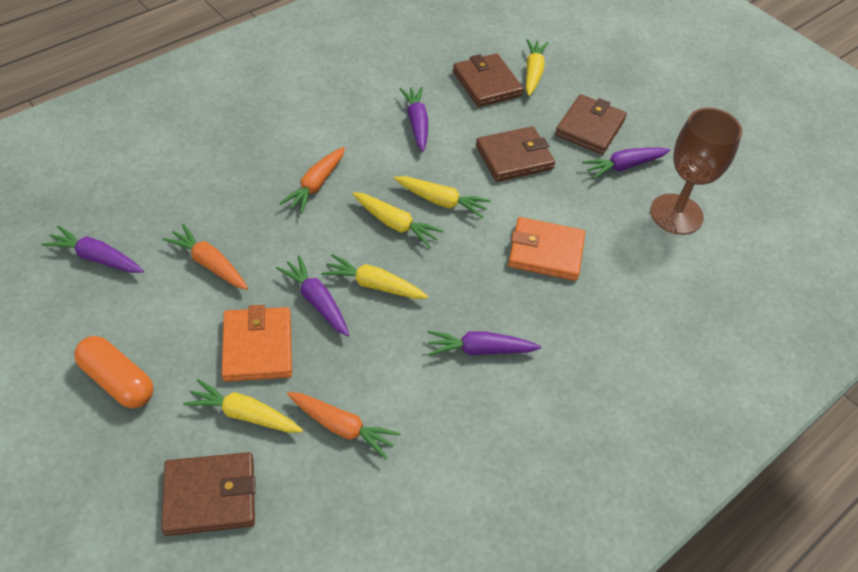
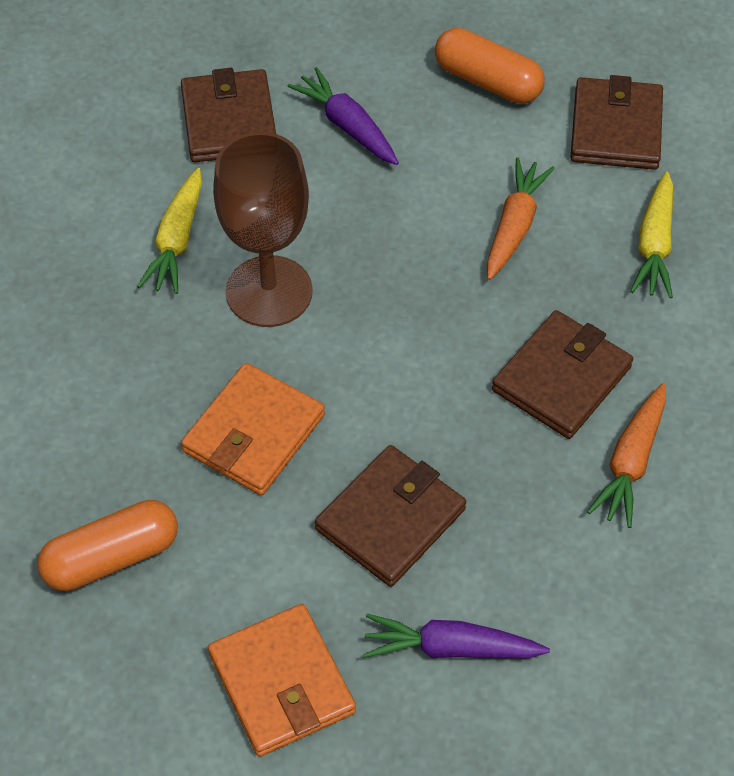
orange capsule: 1 -> 2
orange carrot: 3 -> 2
purple carrot: 5 -> 2
yellow carrot: 5 -> 2

